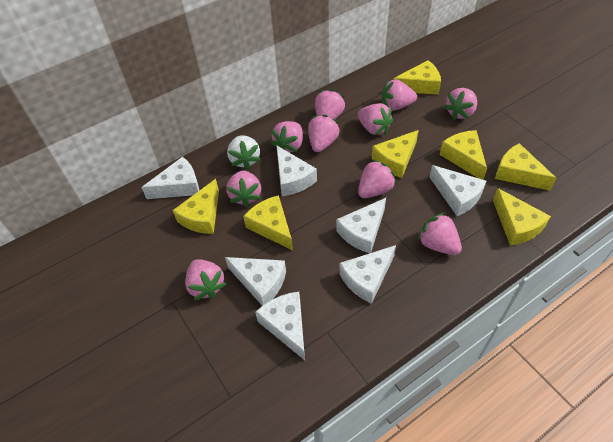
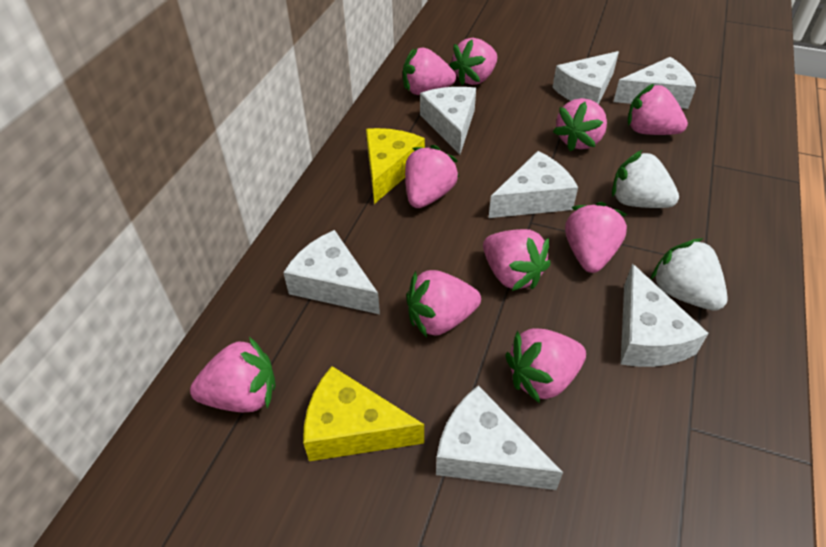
white strawberry: 1 -> 2
yellow cheese: 7 -> 2

